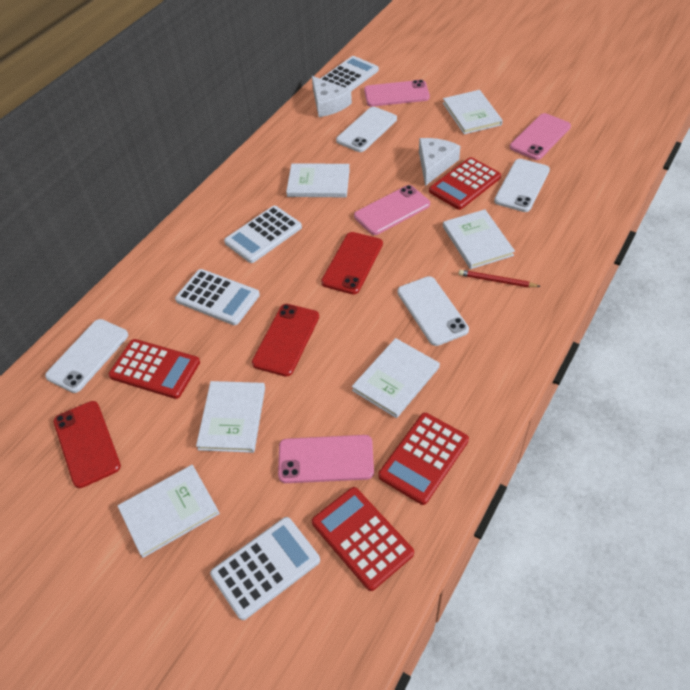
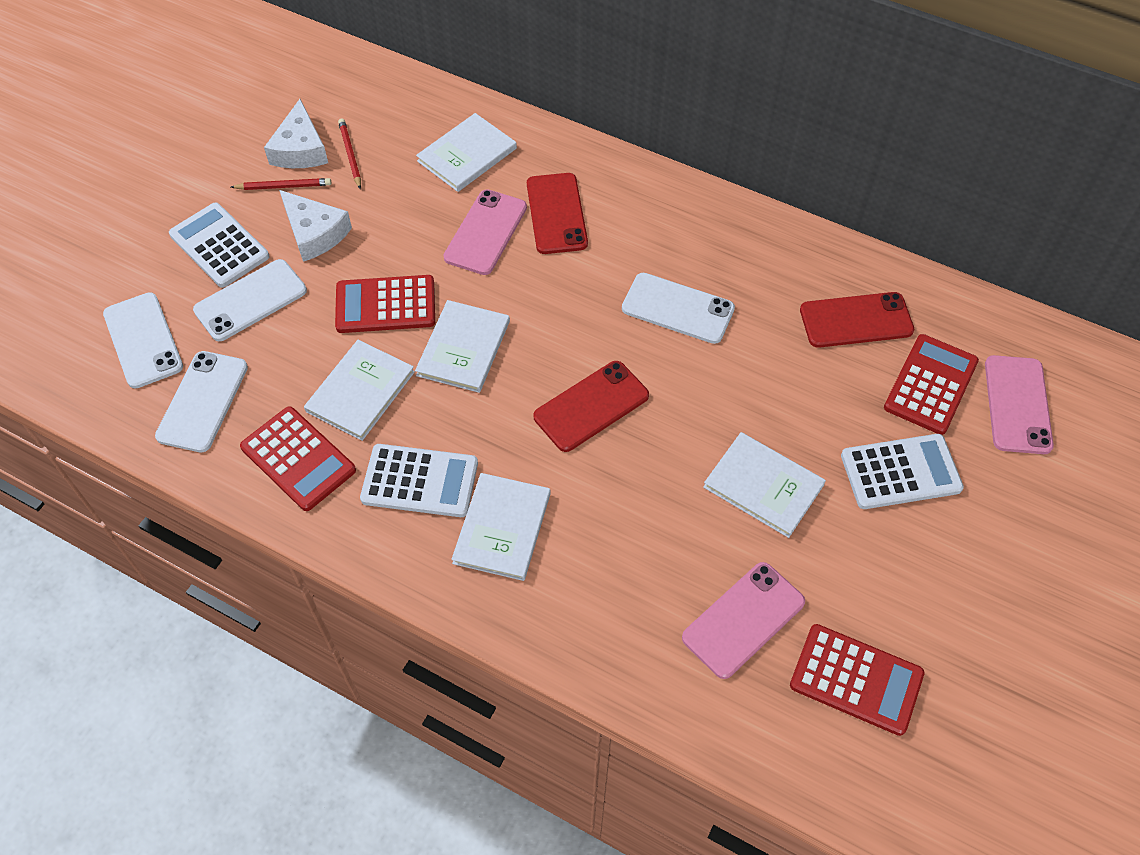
pink phone: 4 -> 3
red pencil: 1 -> 2
white book: 6 -> 5
white calculator: 4 -> 3

